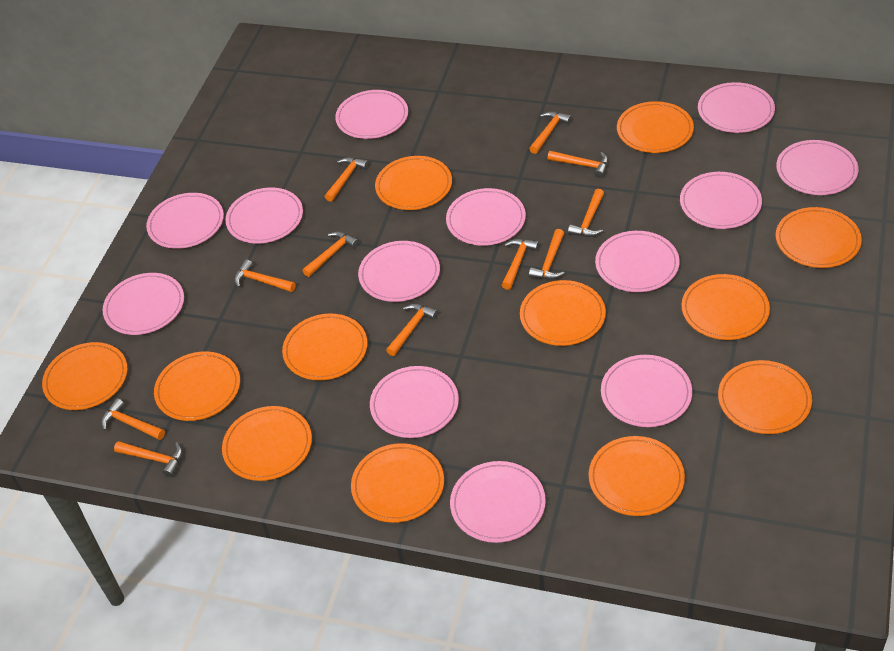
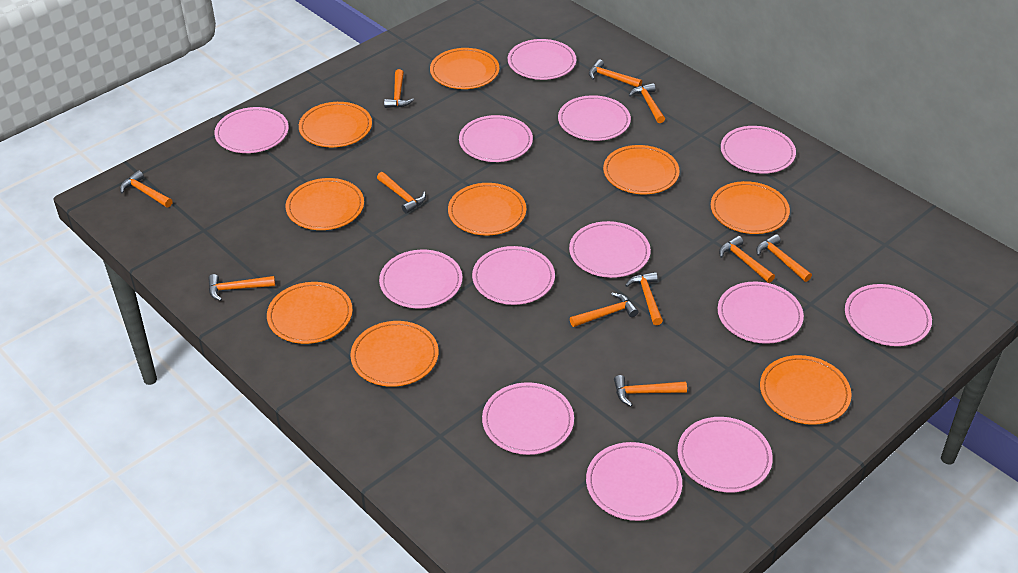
orange plate: 12 -> 9

